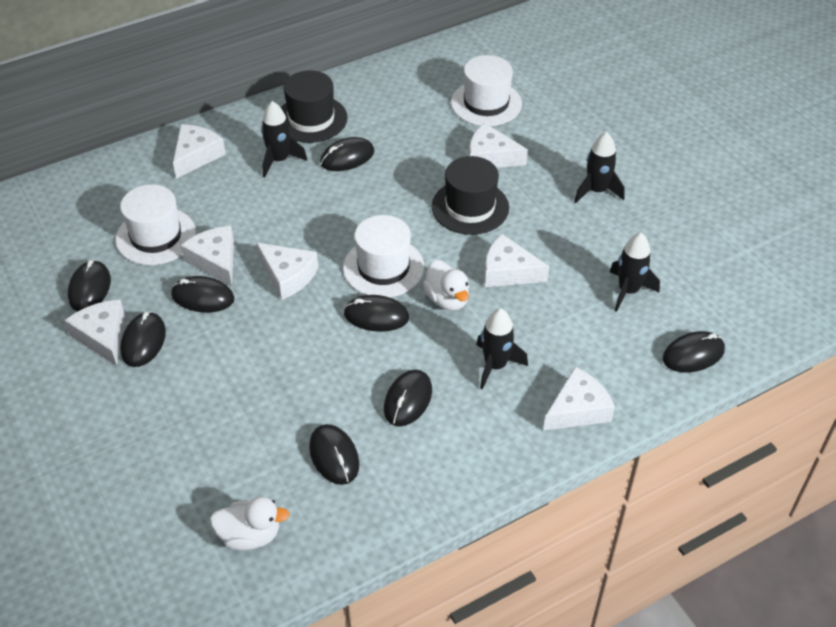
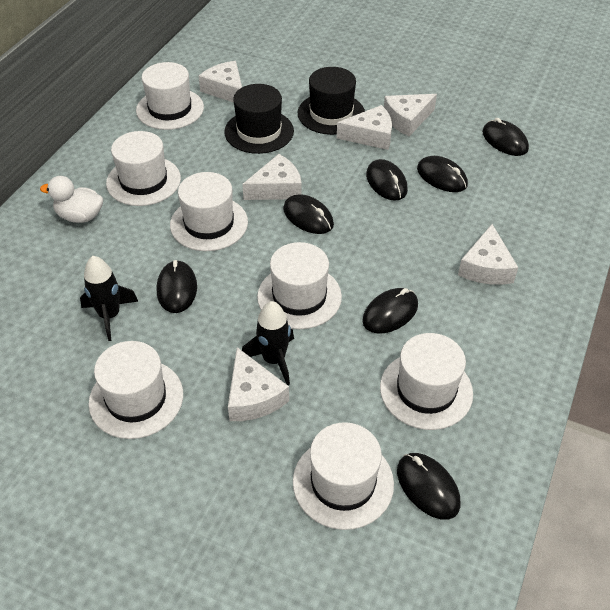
black mouse: 8 -> 7
black rocket: 4 -> 2
white cheese: 7 -> 6
white duck: 2 -> 1
white hat: 3 -> 7

